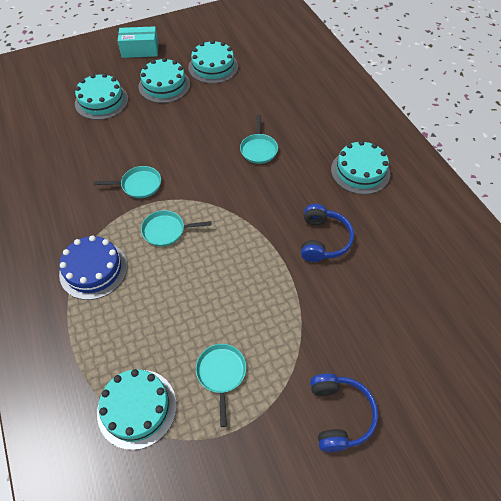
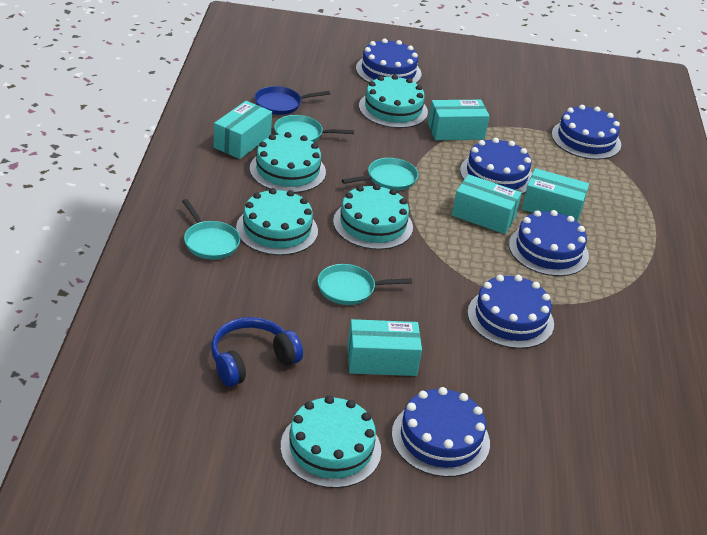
blue cake: 1 -> 6
blue headphones: 2 -> 1
blue pan: 0 -> 1
turquoise box: 1 -> 5

